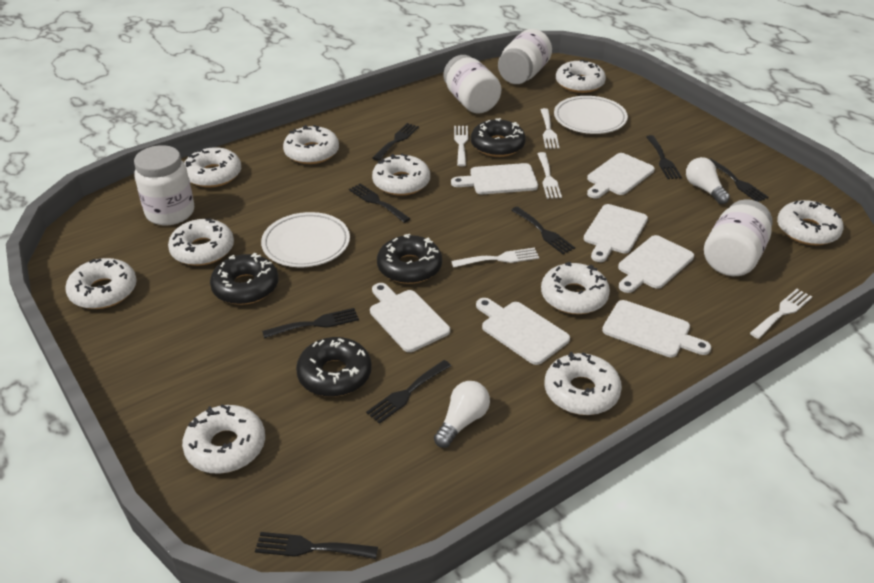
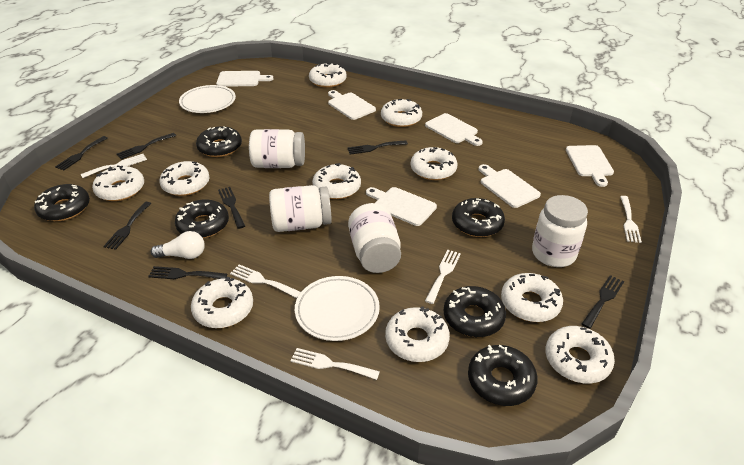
black donut: 4 -> 6
black fork: 8 -> 7
white cutting board: 7 -> 6
white light bulb: 2 -> 1

